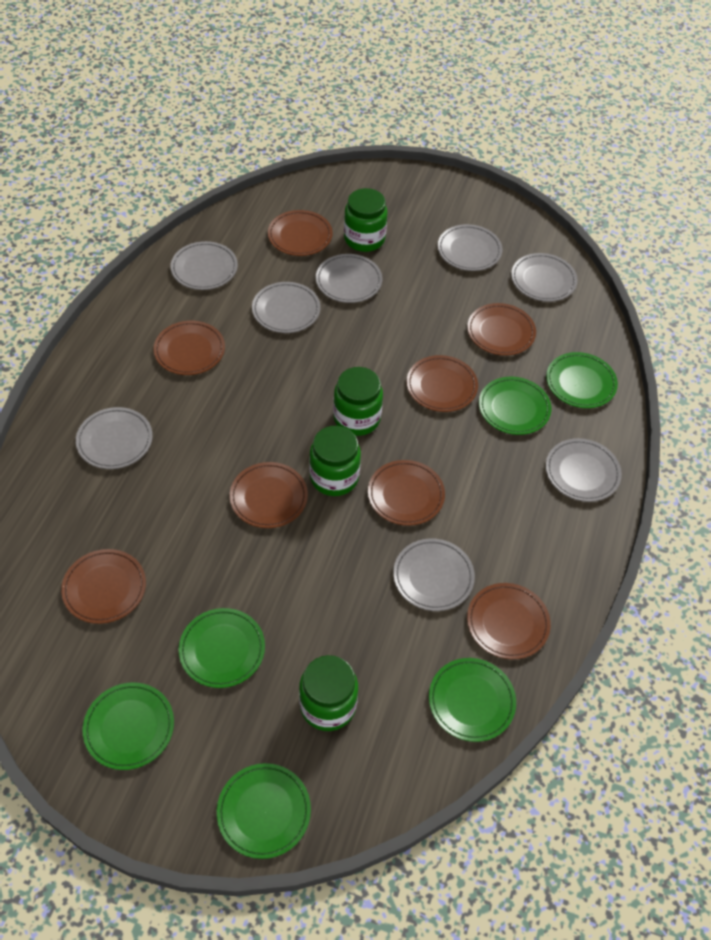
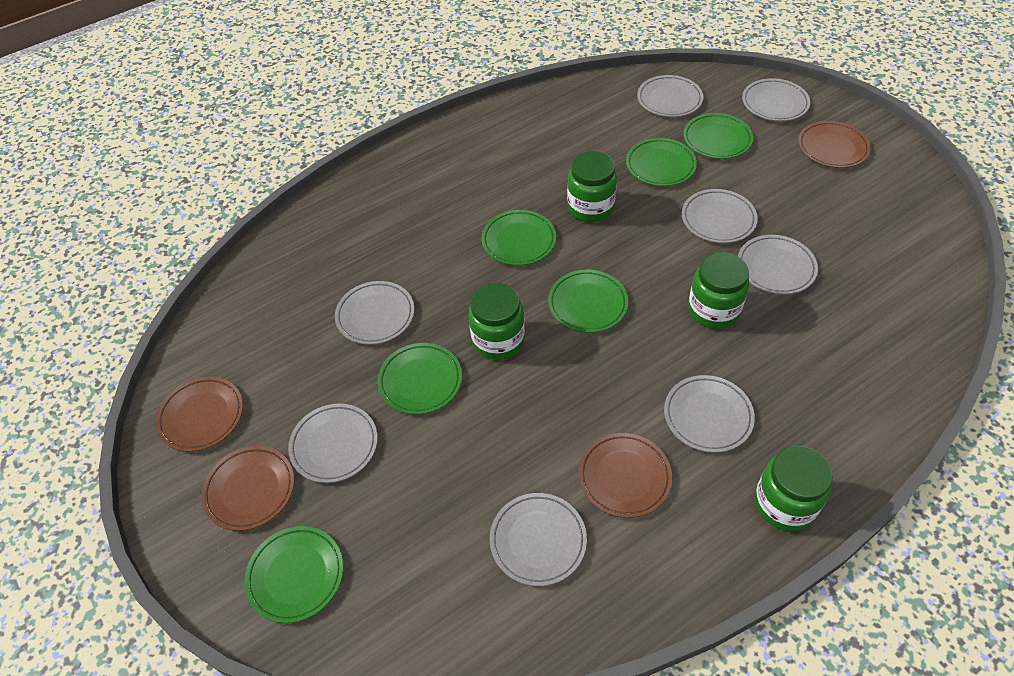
brown plate: 8 -> 4

